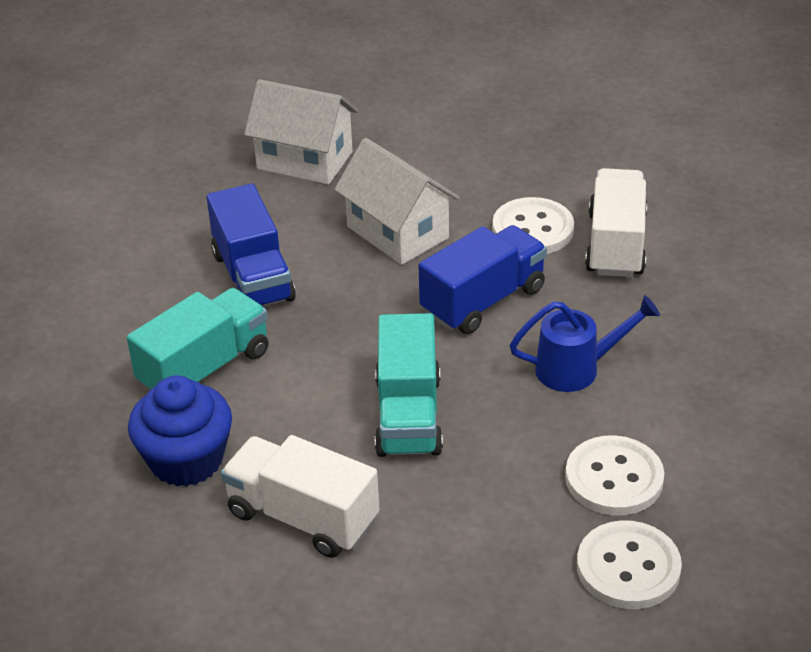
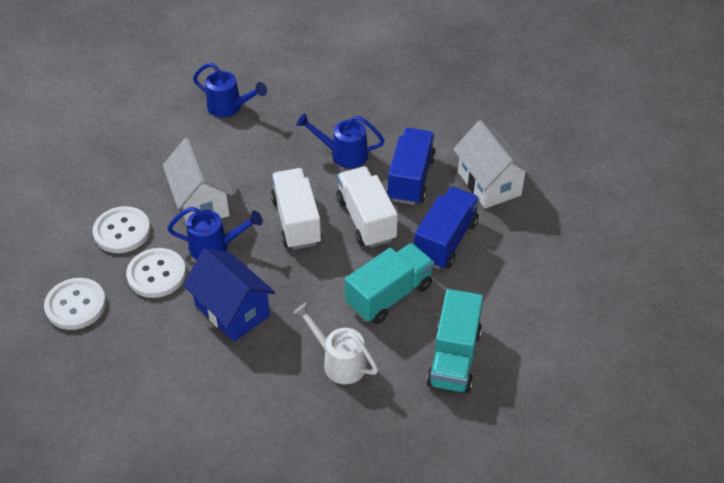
blue cupcake: 1 -> 0
blue house: 0 -> 1
blue watering can: 1 -> 3
white watering can: 0 -> 1

